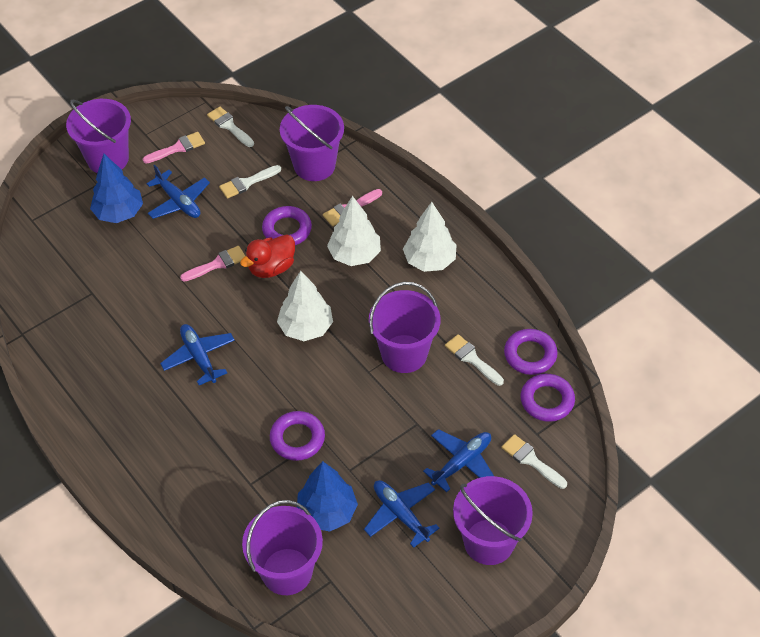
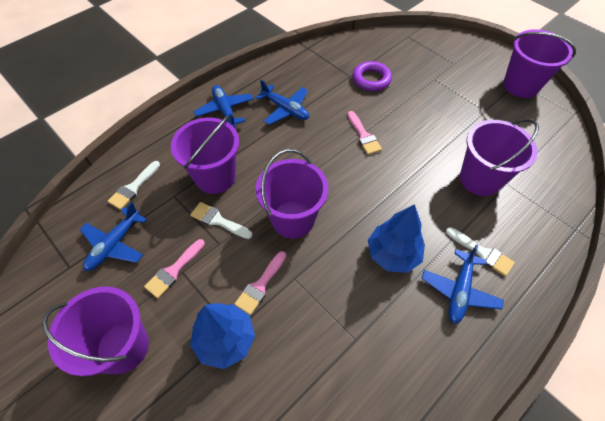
purple ring: 4 -> 1
red duck: 1 -> 0
white brush: 4 -> 3
white tree: 3 -> 0

